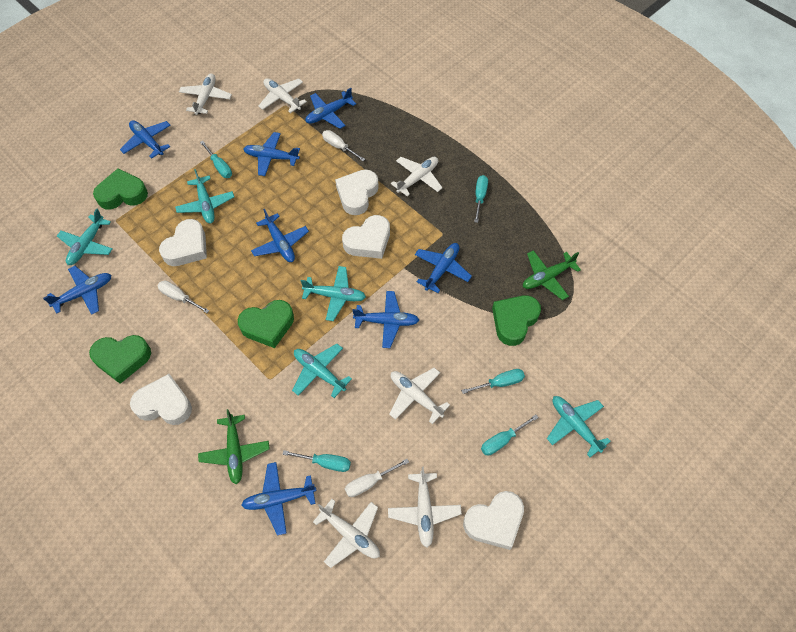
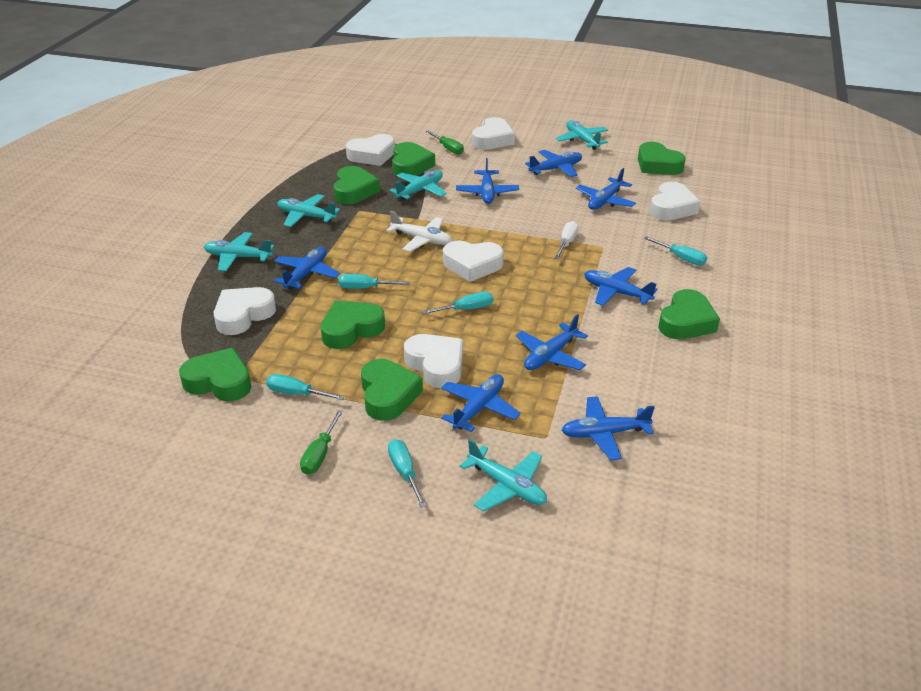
green heart: 4 -> 7
green plane: 2 -> 0
green screwdriver: 0 -> 2
white heart: 5 -> 6
white plane: 6 -> 1
white screwdriver: 3 -> 1

